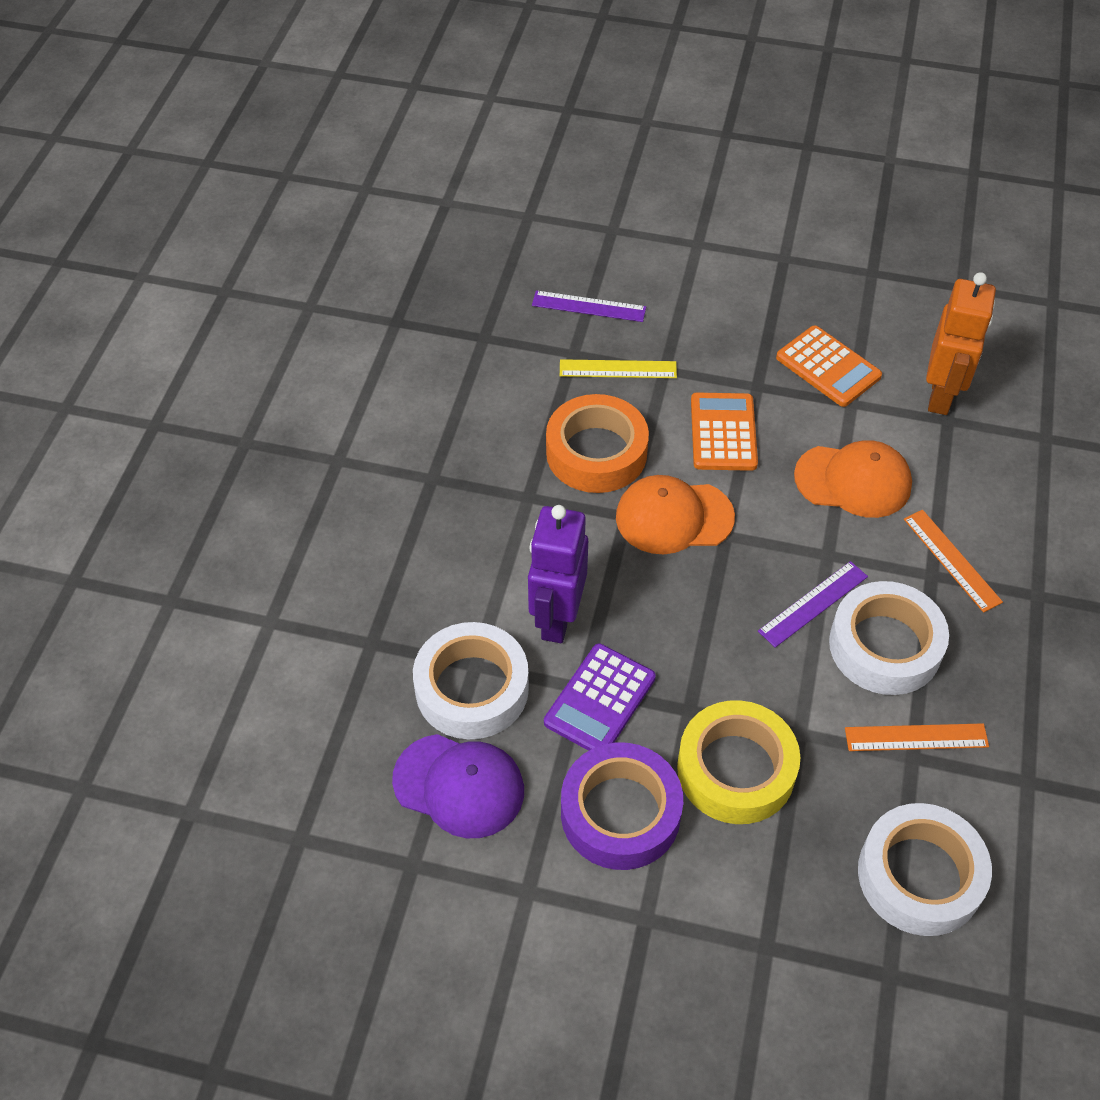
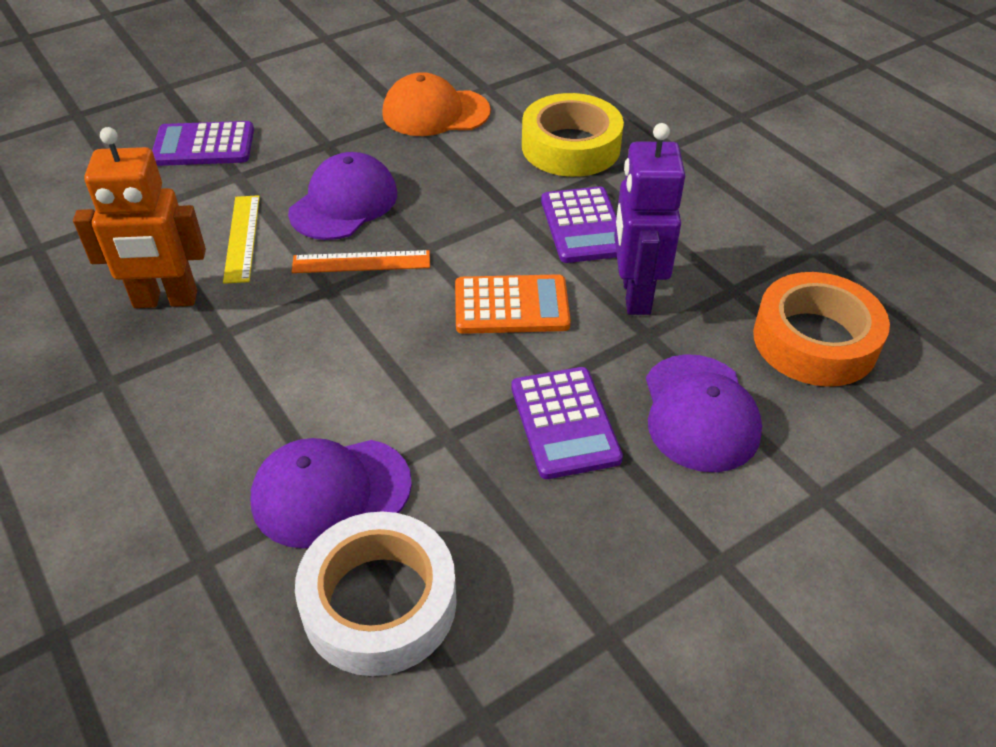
orange calculator: 2 -> 1
orange cap: 2 -> 1
orange ruler: 2 -> 1
purple calculator: 1 -> 3
purple cap: 1 -> 3
purple ruler: 2 -> 0
purple tape: 1 -> 0
white tape: 3 -> 1

